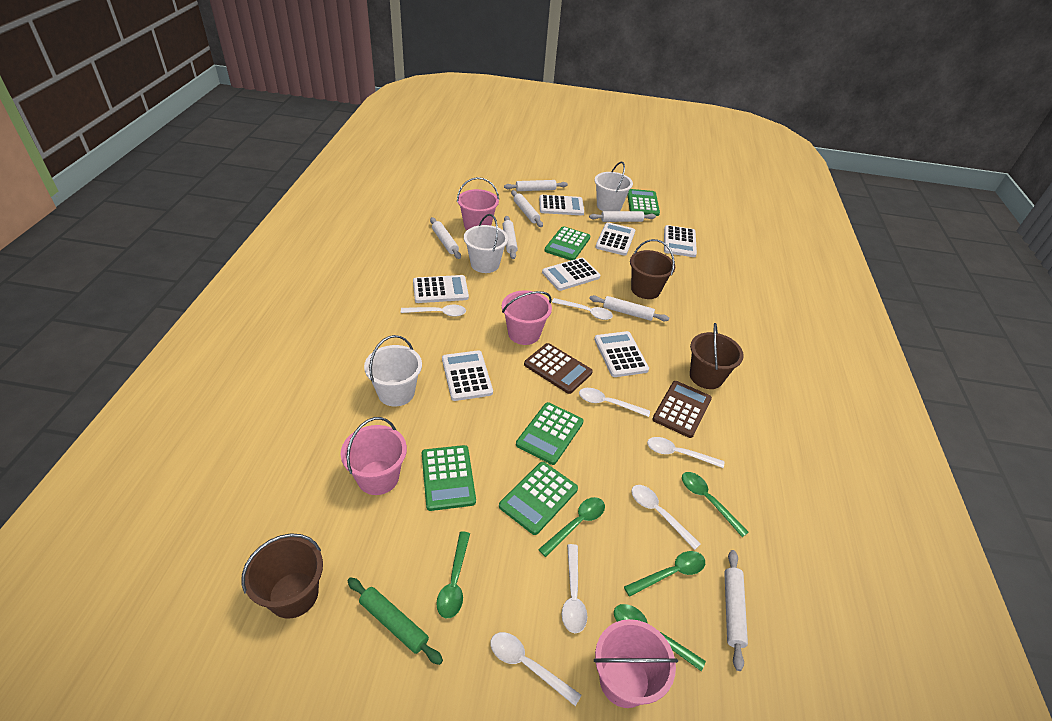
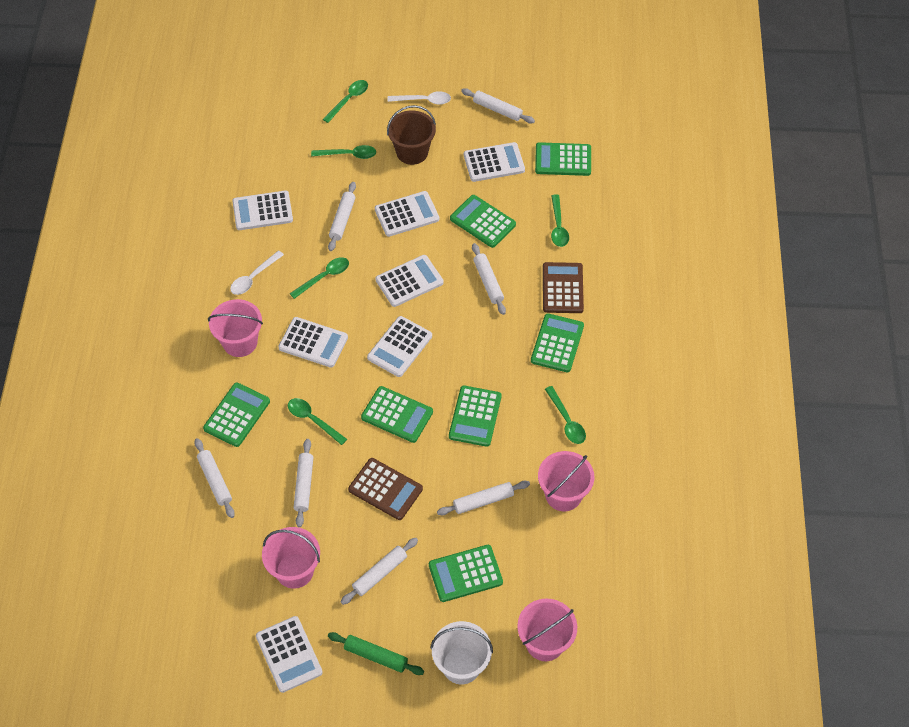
brown bucket: 3 -> 1
green calculator: 5 -> 7
green spoon: 5 -> 6
white bucket: 3 -> 1
white spoon: 7 -> 2

